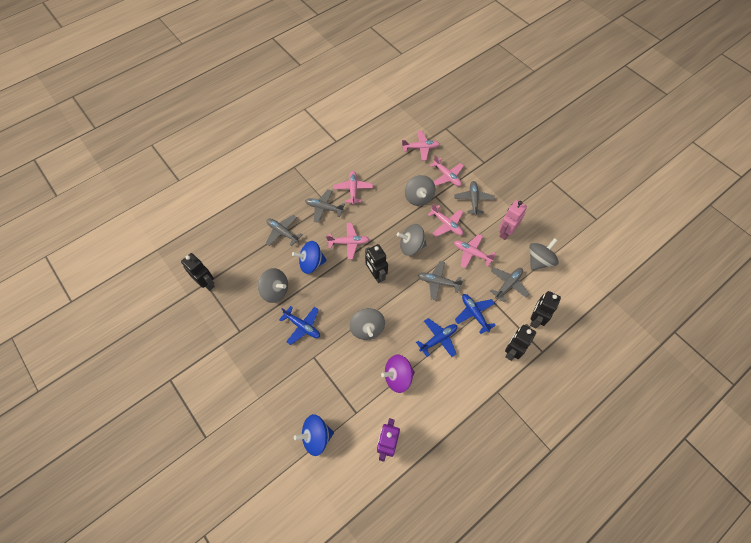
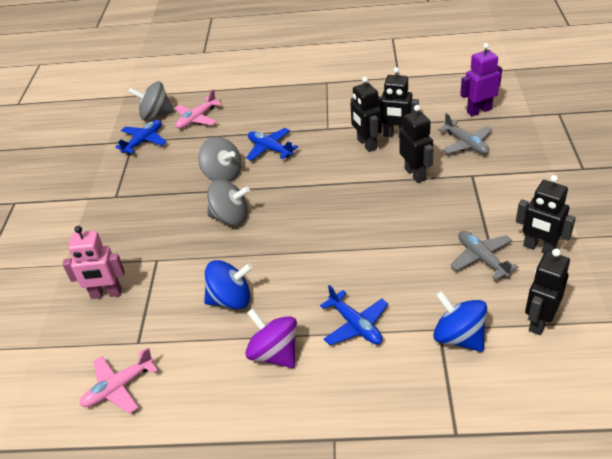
black robot: 4 -> 5
grey plane: 5 -> 2
grey spinning top: 5 -> 3
pink plane: 6 -> 2

